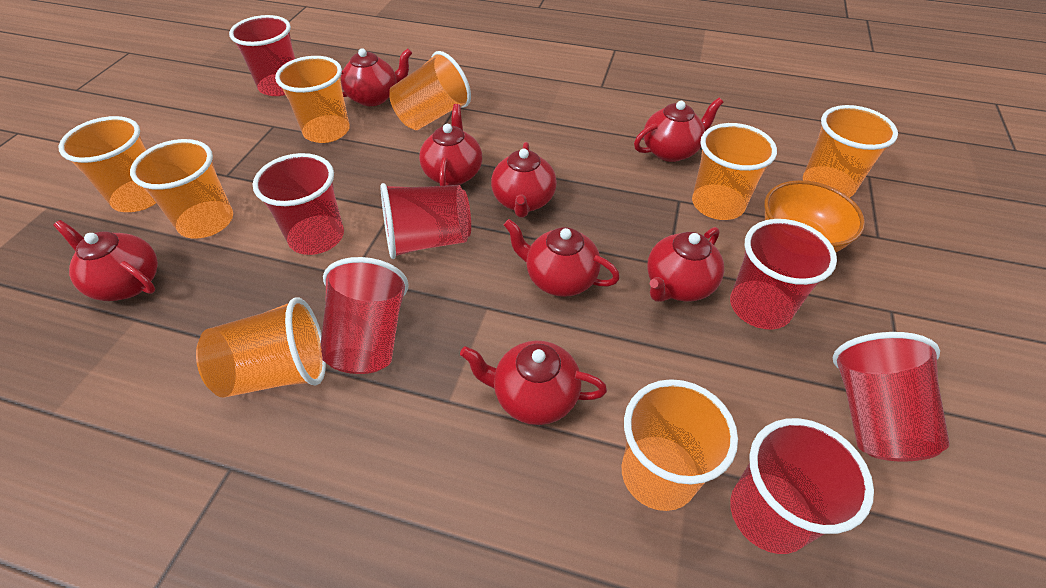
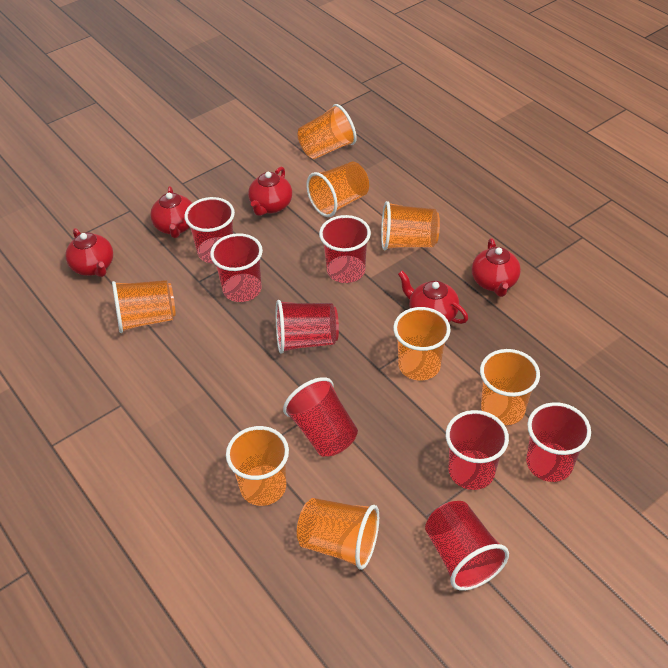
orange bowl: 1 -> 0
red cup: 7 -> 8
red teapot: 8 -> 5

